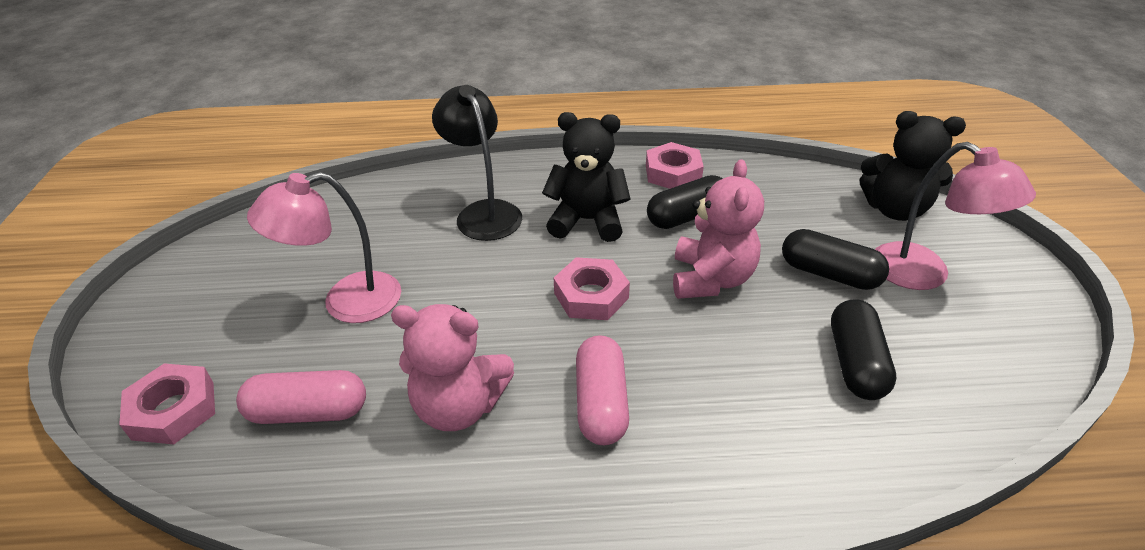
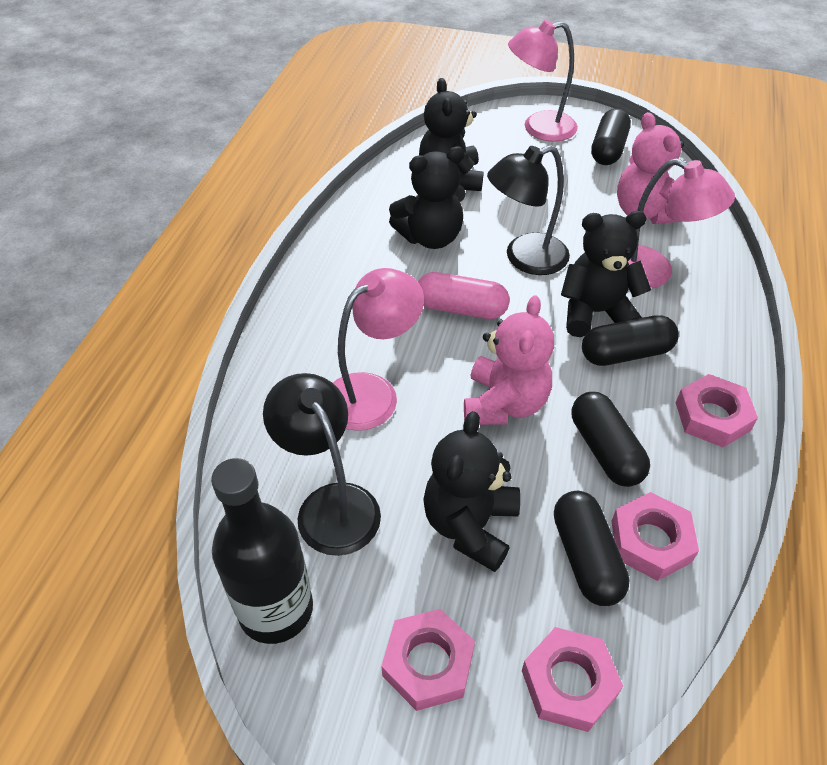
black bottle: 0 -> 1
black capsule: 3 -> 4
black lamp: 1 -> 2
black teddy bear: 2 -> 4
pink capsule: 2 -> 1
pink lamp: 2 -> 3
pink nut: 3 -> 4

